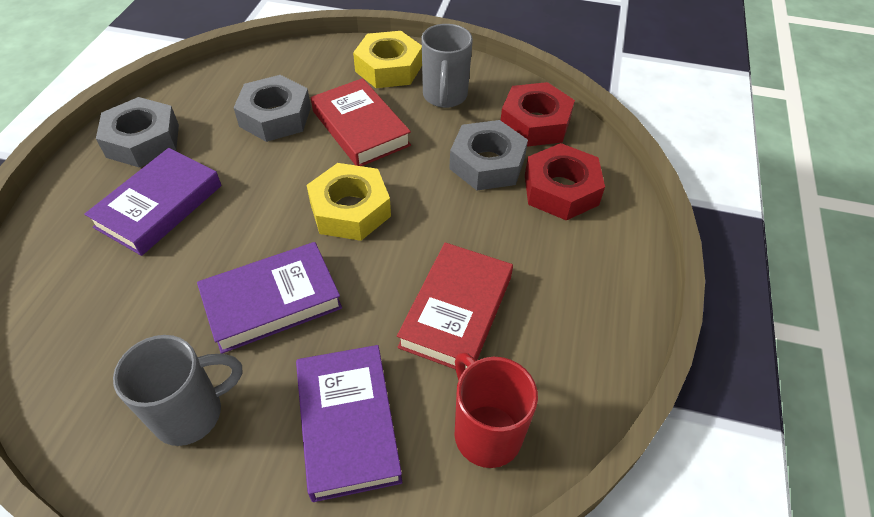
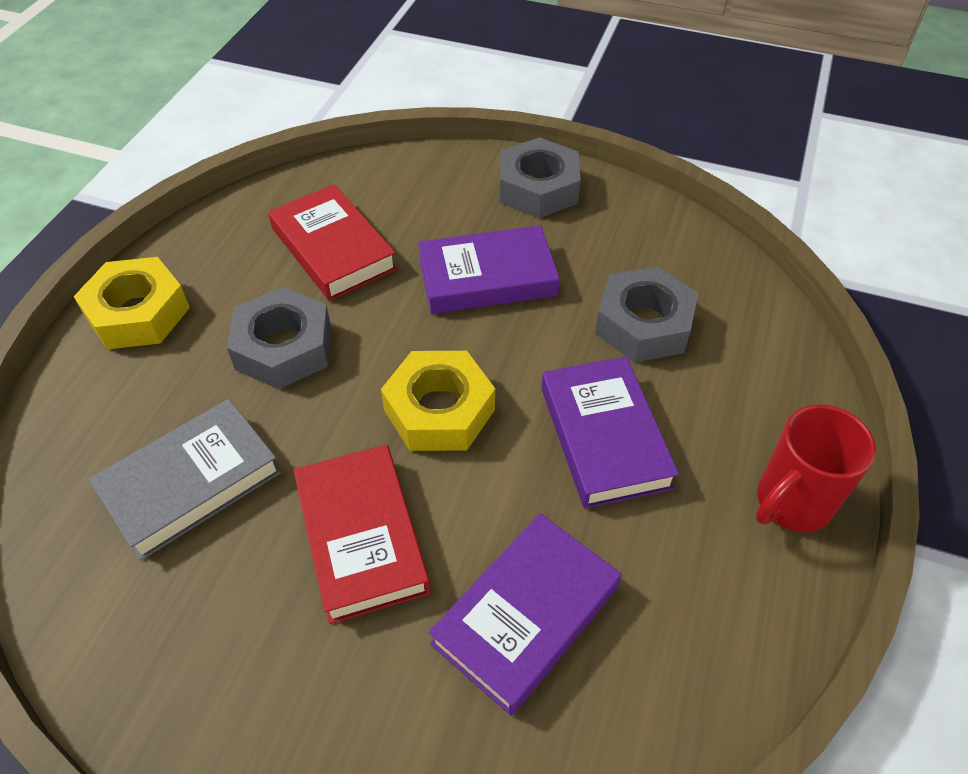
grey book: 0 -> 1
grey mug: 2 -> 0
red nut: 2 -> 0

